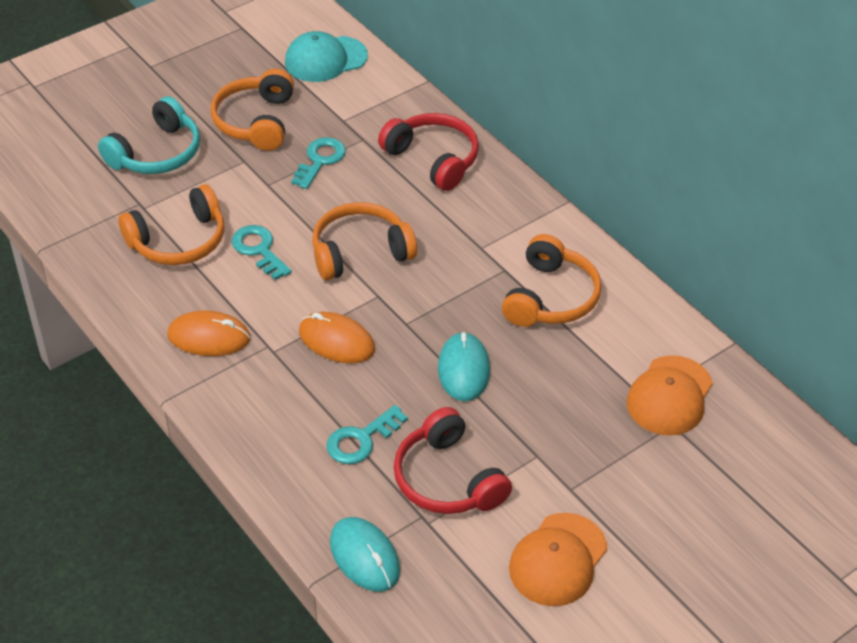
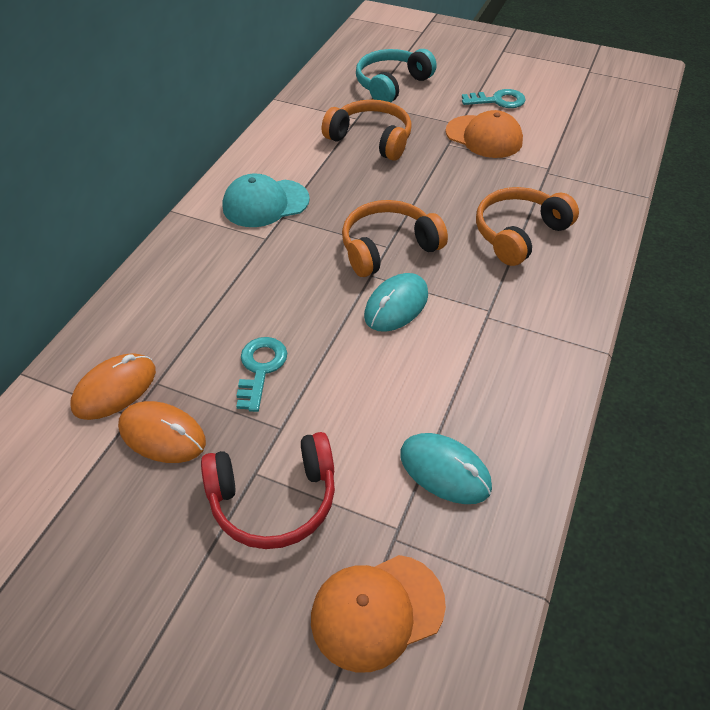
orange headphones: 4 -> 3
red headphones: 2 -> 1
turquoise key: 3 -> 2

